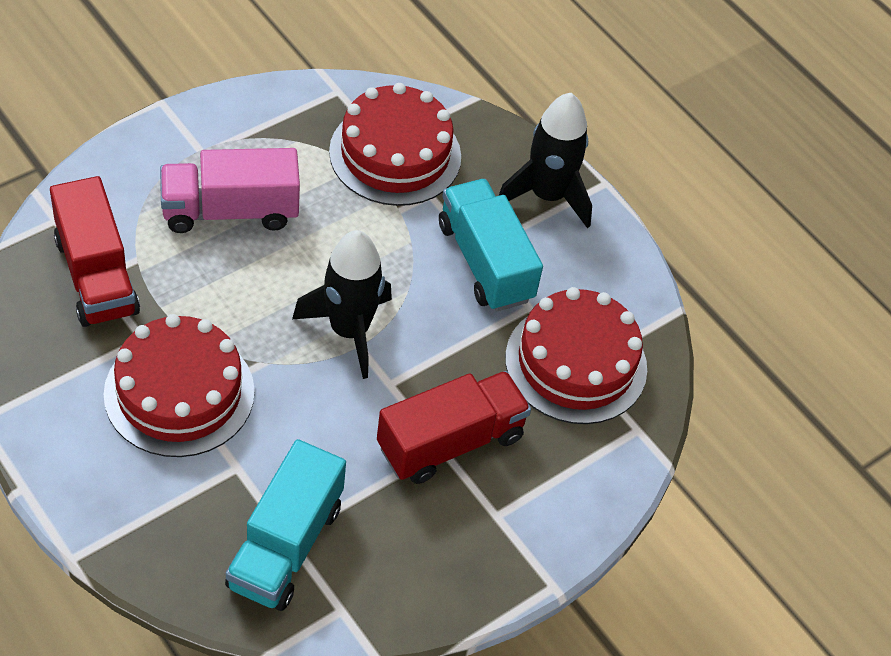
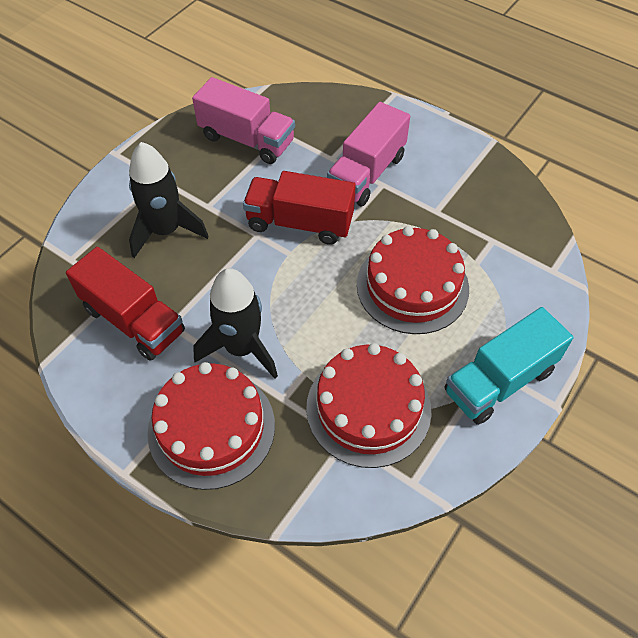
pink truck: 1 -> 2
turquoise truck: 2 -> 1

